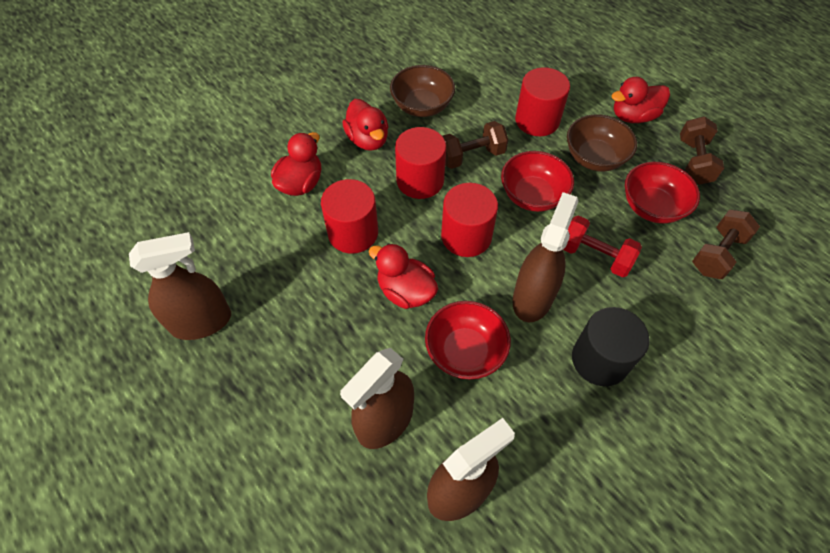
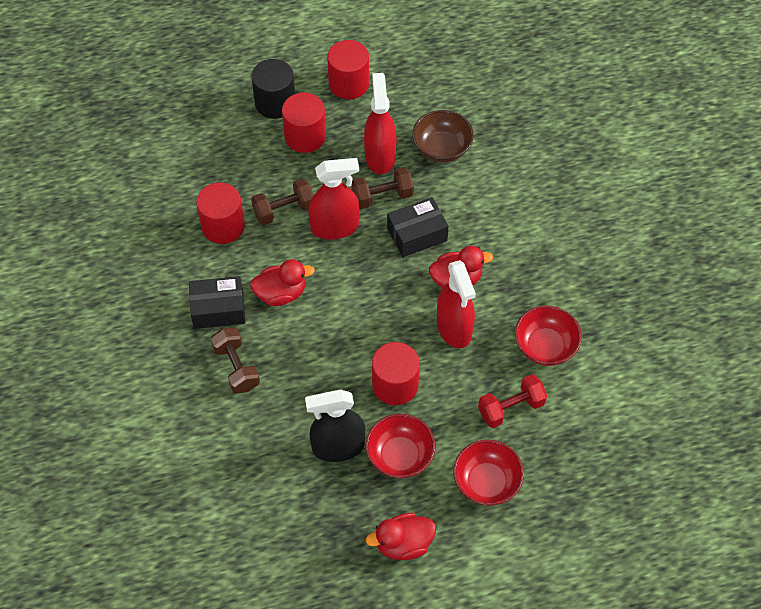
black box: 0 -> 2
black spray bottle: 0 -> 1
brown bowl: 2 -> 1
brown spray bottle: 4 -> 0
red duck: 4 -> 3
red spray bottle: 0 -> 3

